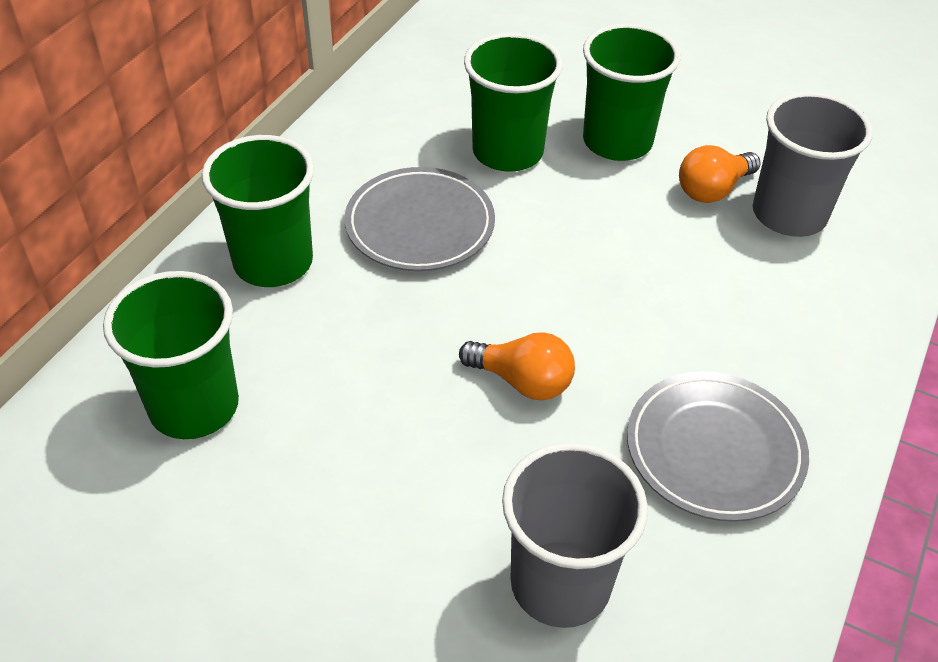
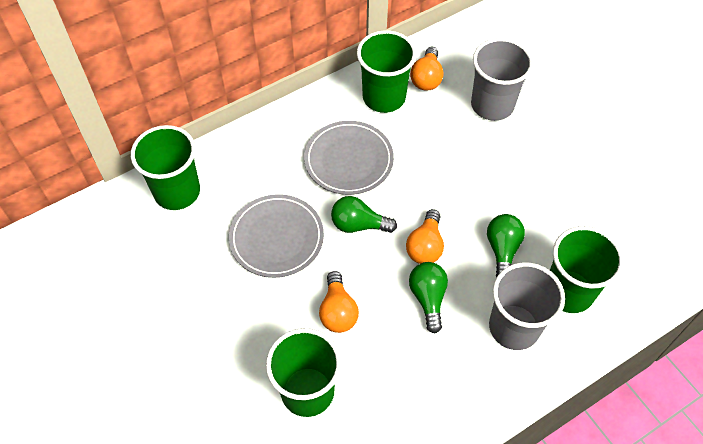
green light bulb: 0 -> 3
orange light bulb: 2 -> 3

